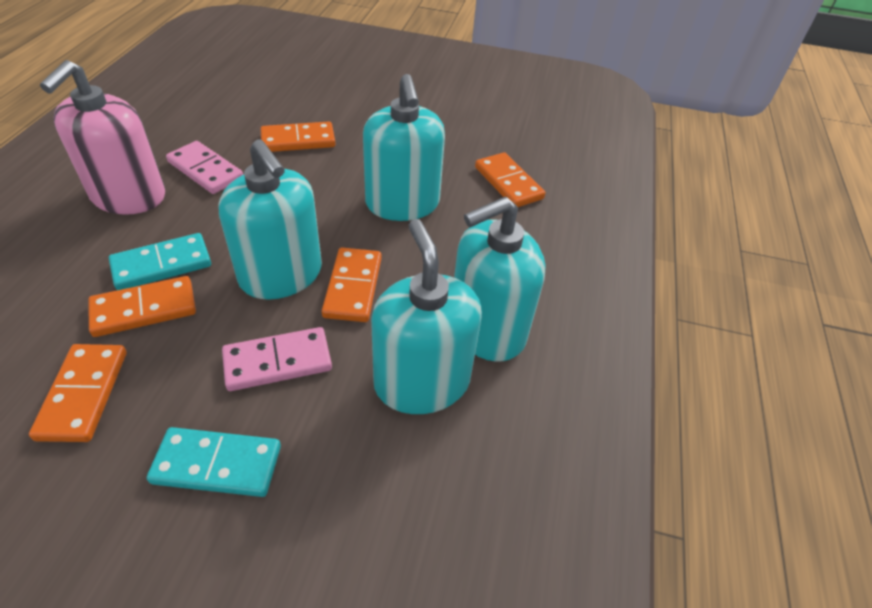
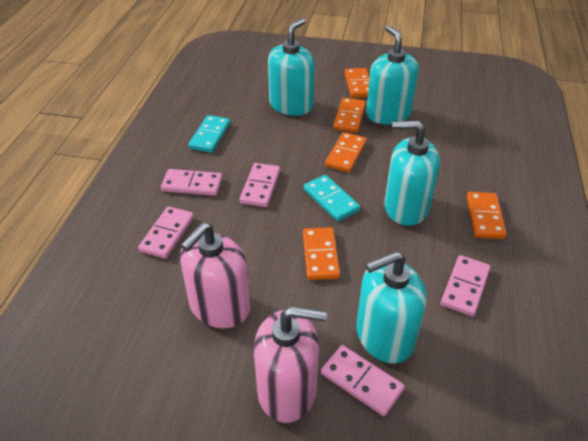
pink domino: 2 -> 5
pink soap dispenser: 1 -> 2

